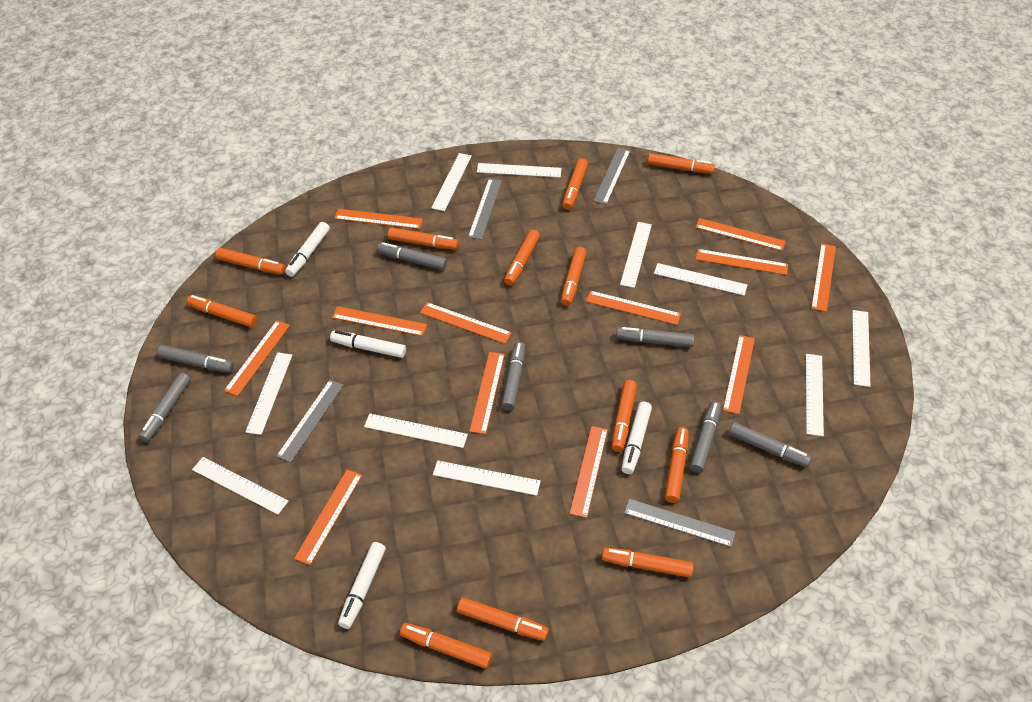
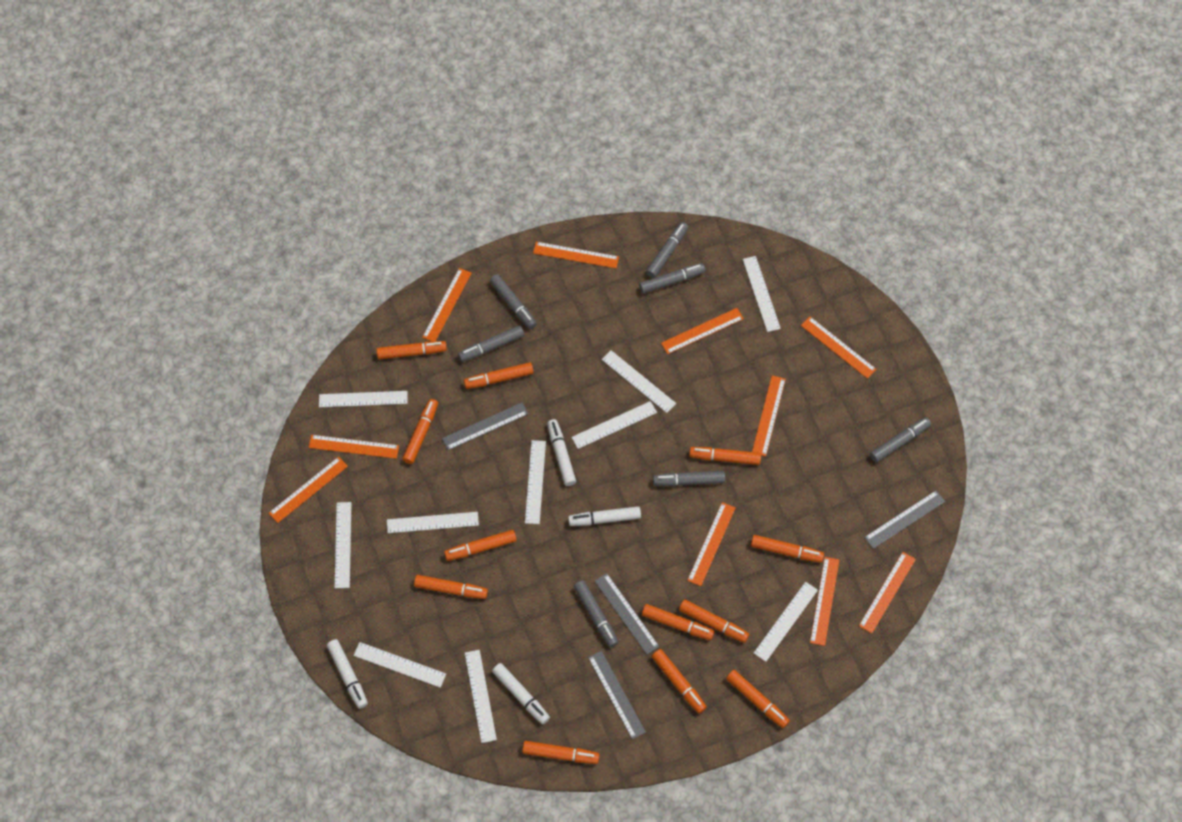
orange ruler: 12 -> 10

